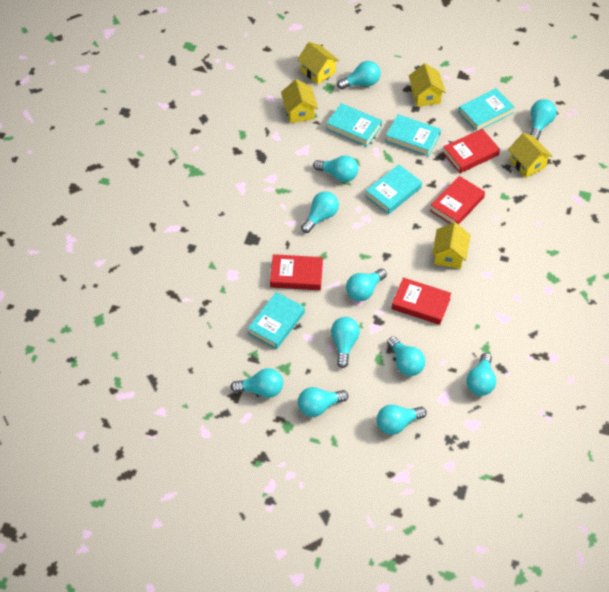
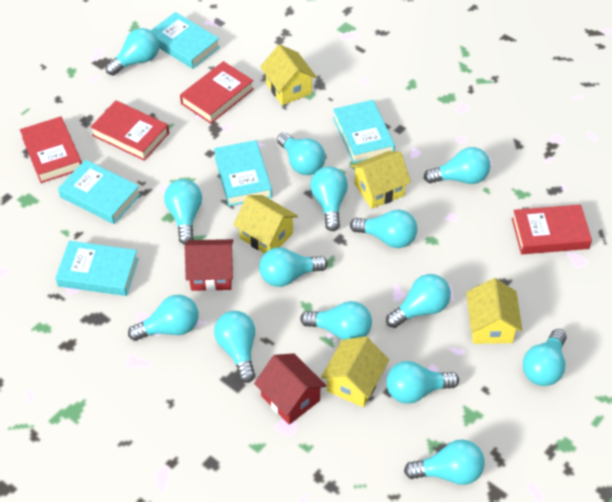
red house: 0 -> 2
turquoise light bulb: 11 -> 14

